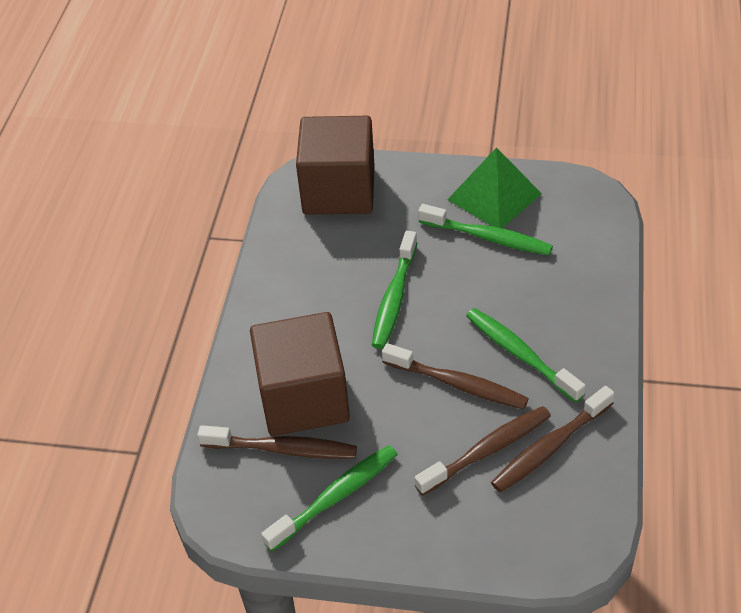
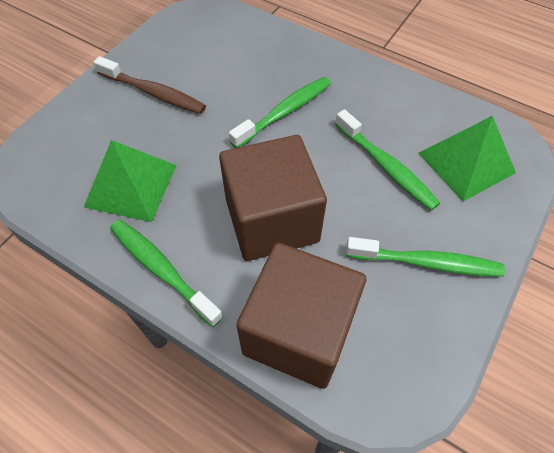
brown toothbrush: 4 -> 1
green pyramid: 1 -> 2

